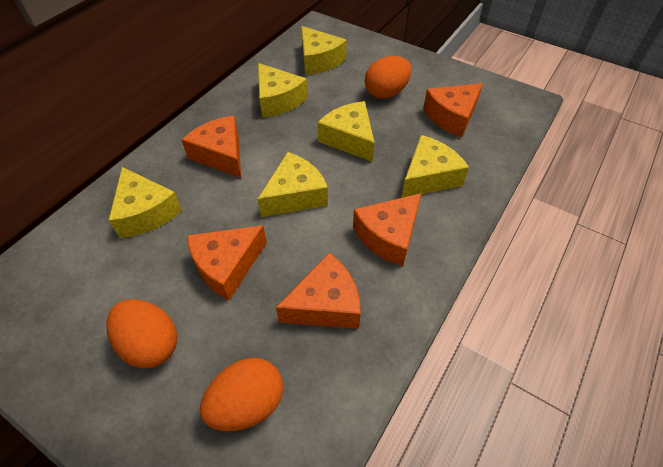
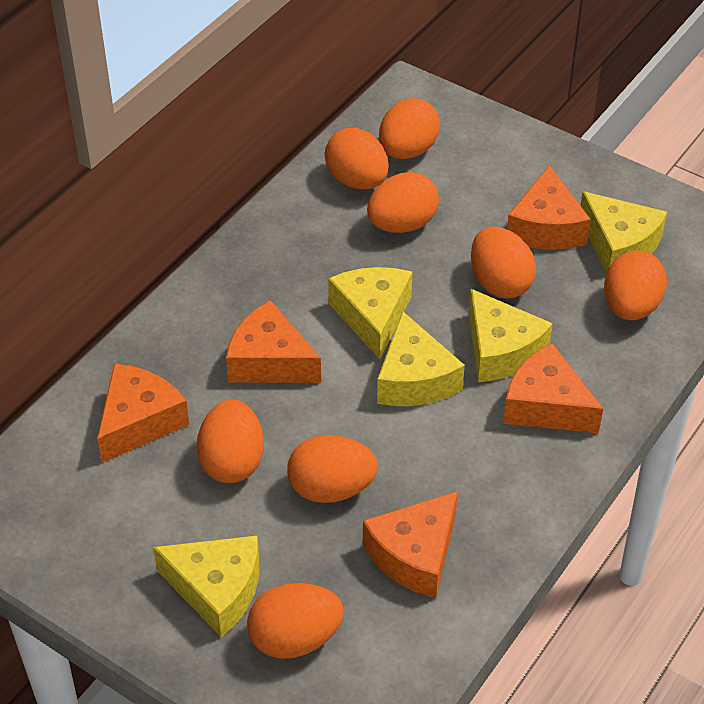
orange egg: 3 -> 8
yellow cheese: 6 -> 5

